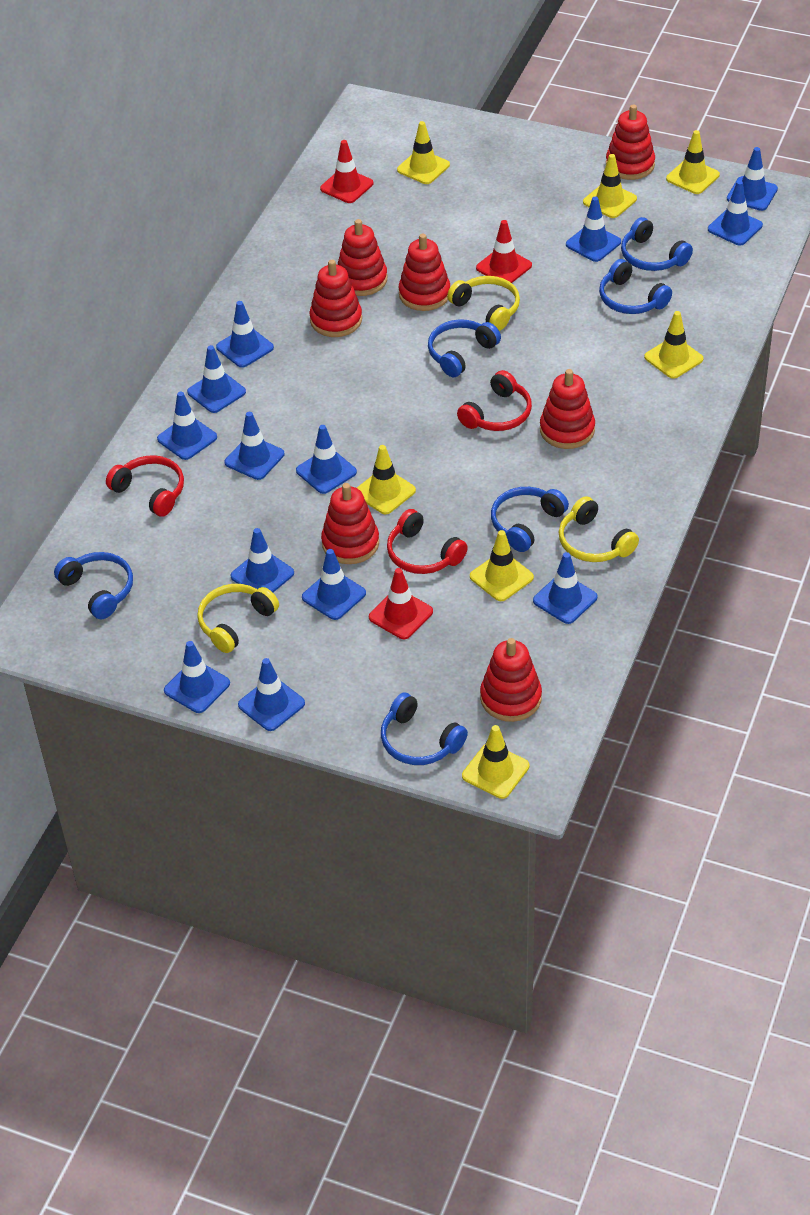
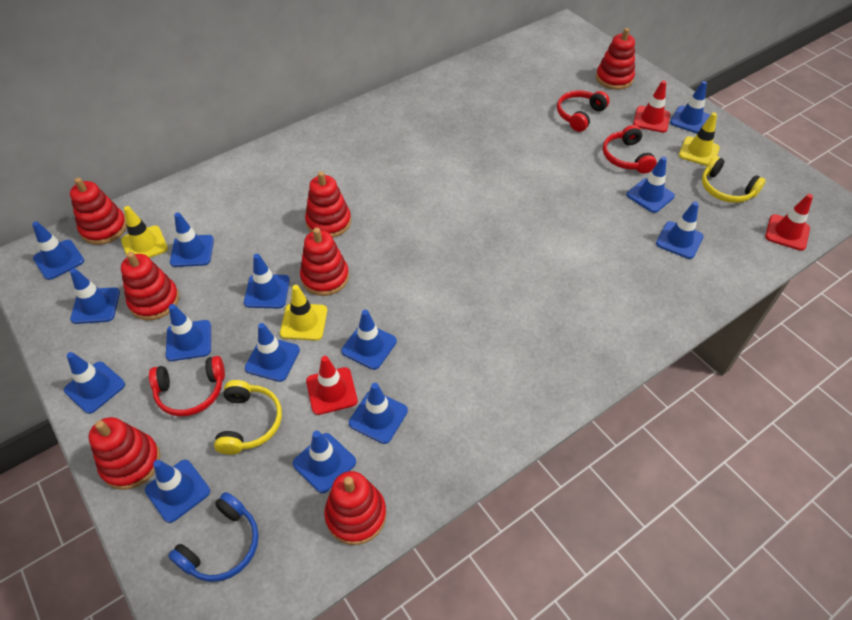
blue headphones: 6 -> 1
blue traffic cone: 13 -> 14
yellow headphones: 3 -> 2
yellow traffic cone: 7 -> 3

